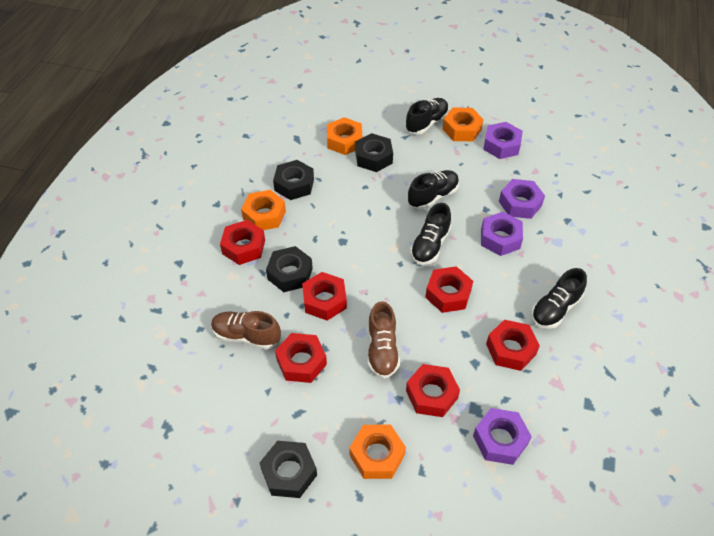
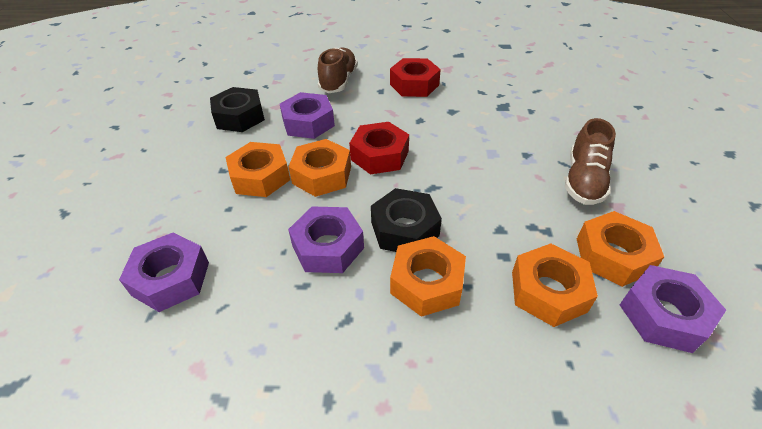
black nut: 4 -> 2
black shoe: 4 -> 0
orange nut: 4 -> 5
red nut: 6 -> 2

